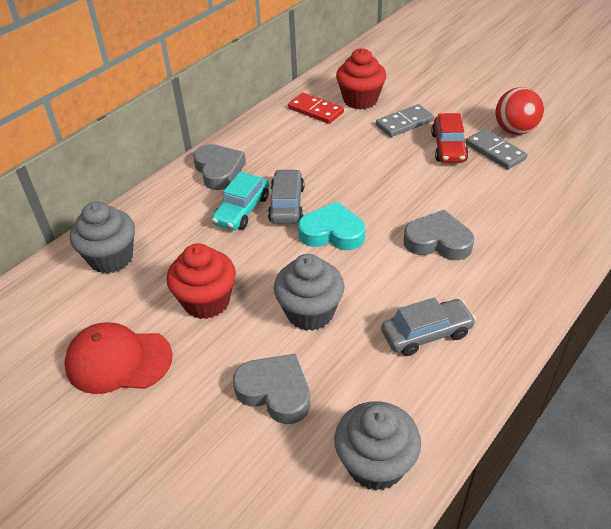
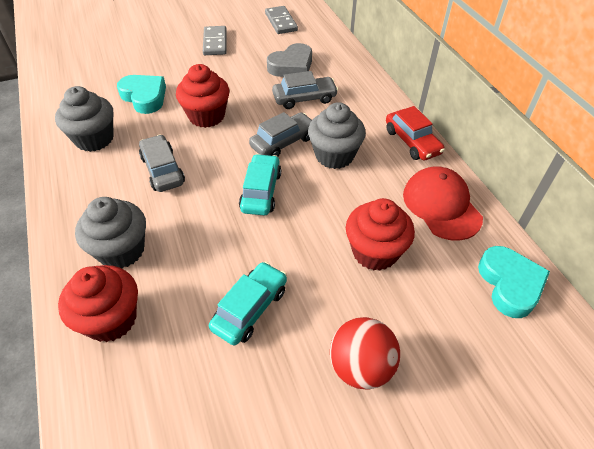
grey car: 2 -> 3
grey heart: 3 -> 1
red cupcake: 2 -> 3
red domino: 1 -> 0
turquoise car: 1 -> 2
turquoise heart: 1 -> 2

